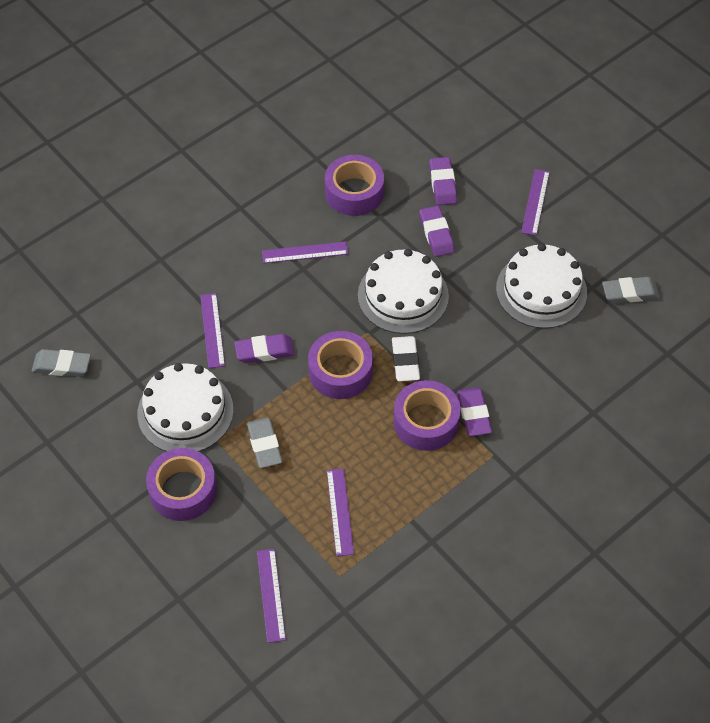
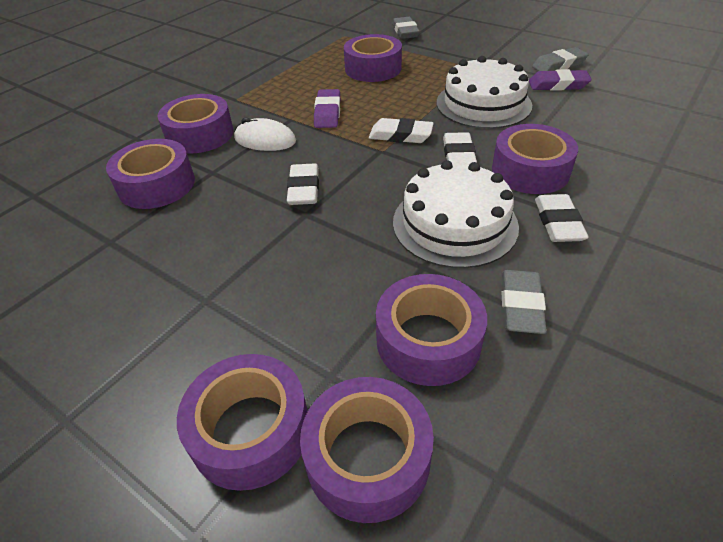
purple eraser: 4 -> 2
purple ruler: 5 -> 0
purple tape: 4 -> 7
white cake: 3 -> 2
white eraser: 1 -> 4
white mouse: 0 -> 1

